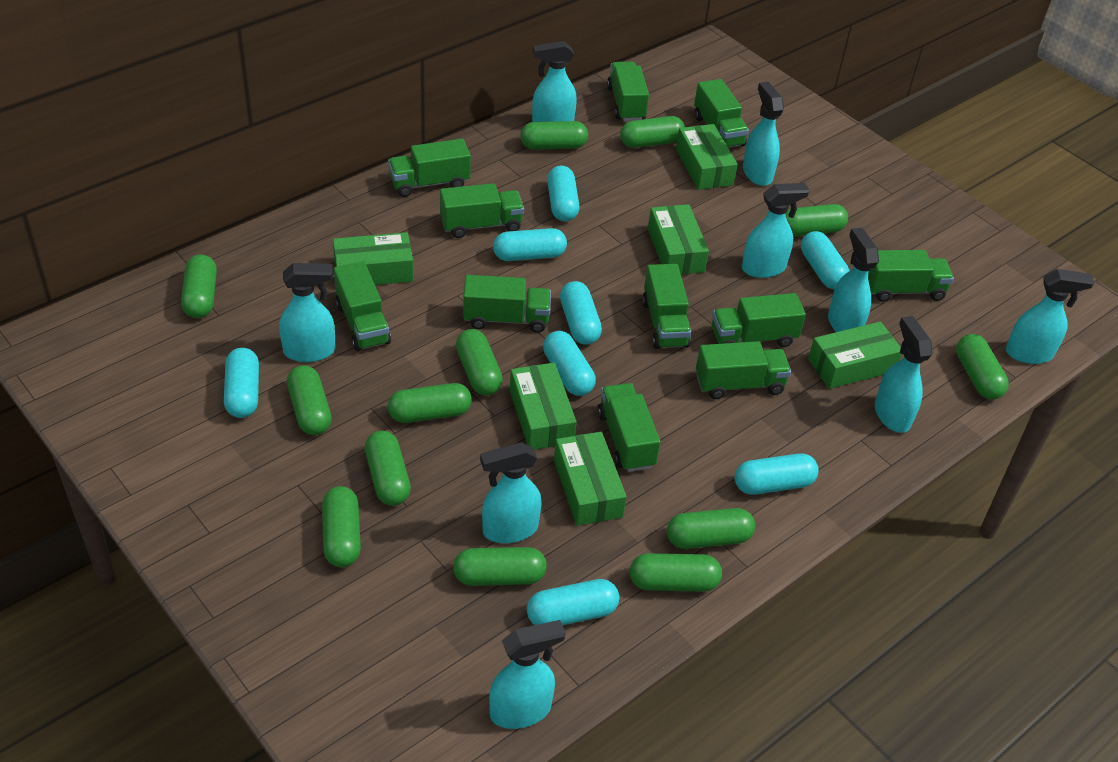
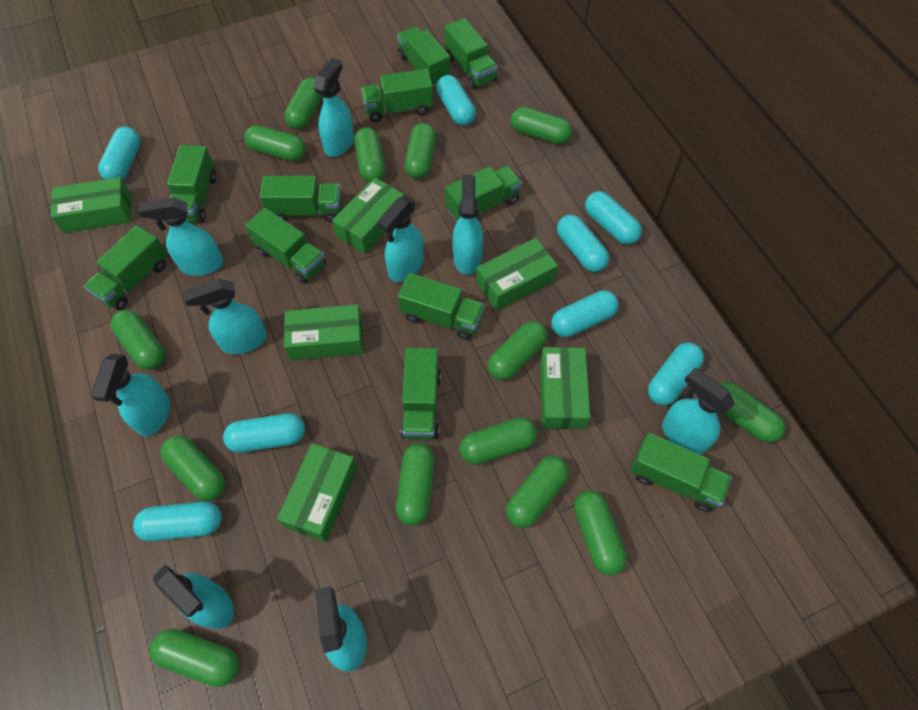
green capsule: 13 -> 14

